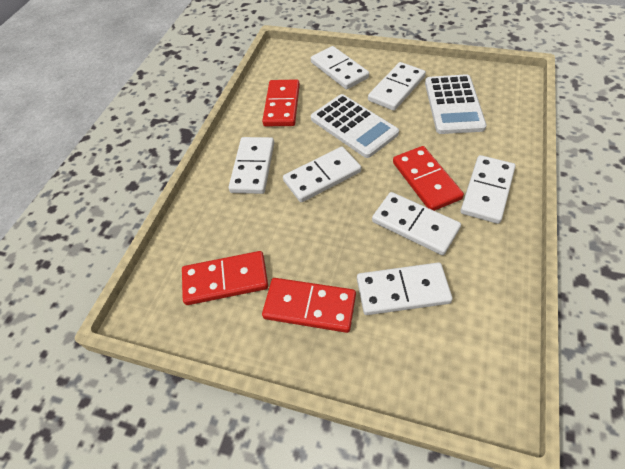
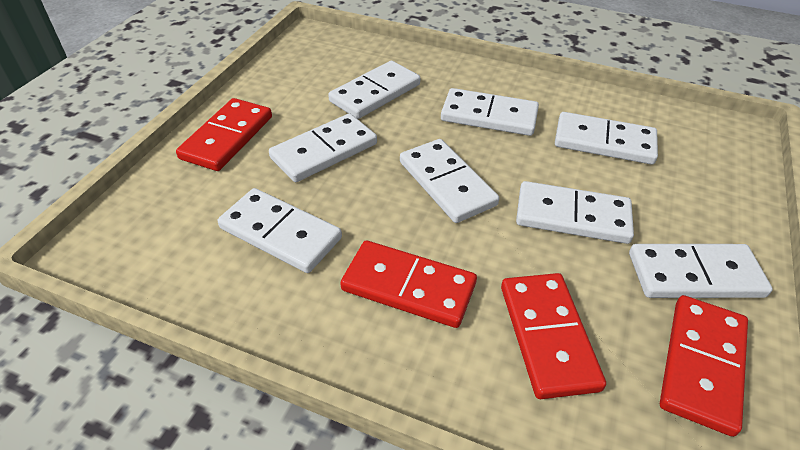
white calculator: 2 -> 0
white domino: 7 -> 8

